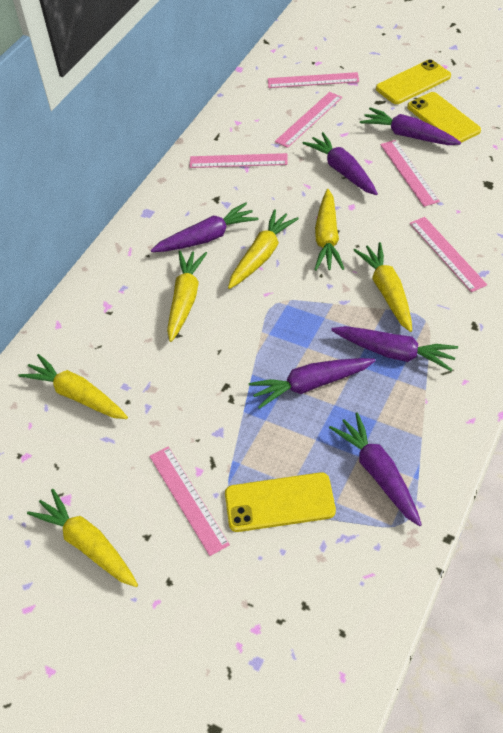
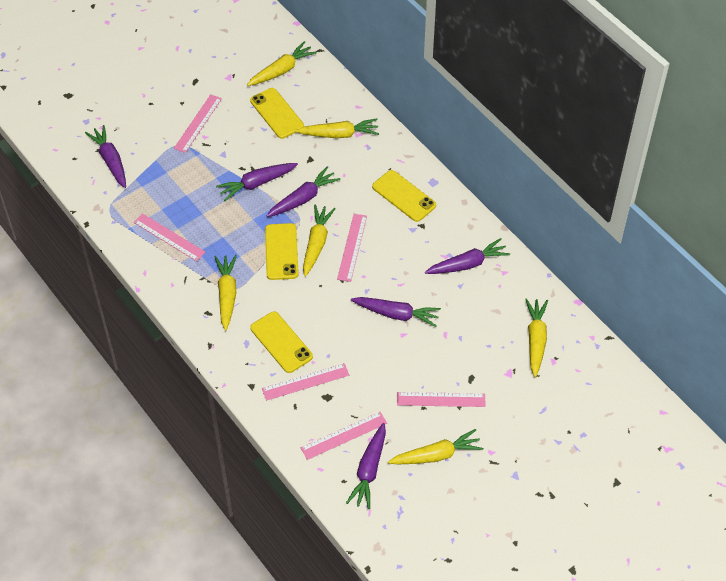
yellow phone: 3 -> 4

